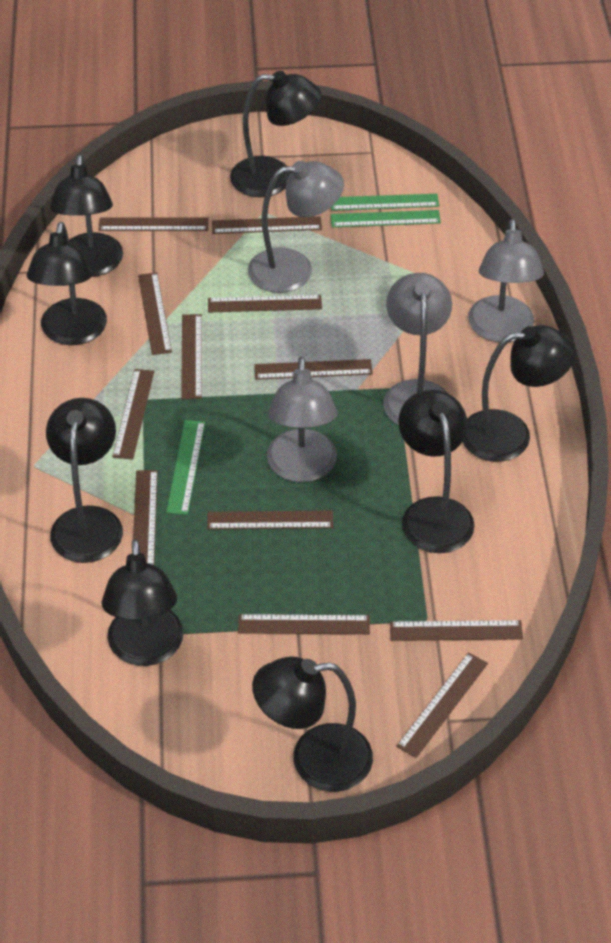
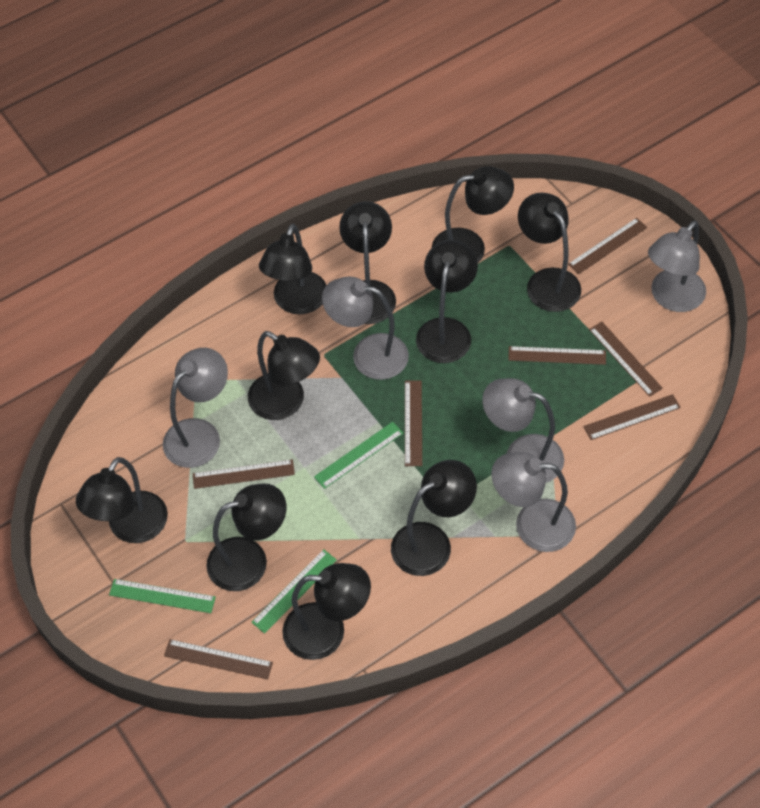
black lamp: 8 -> 10
brown ruler: 12 -> 7
grey lamp: 4 -> 5

